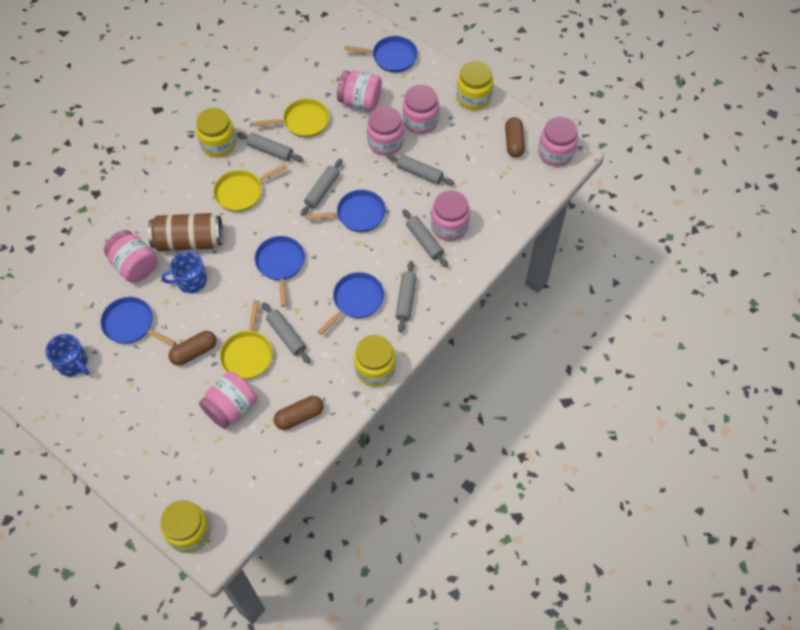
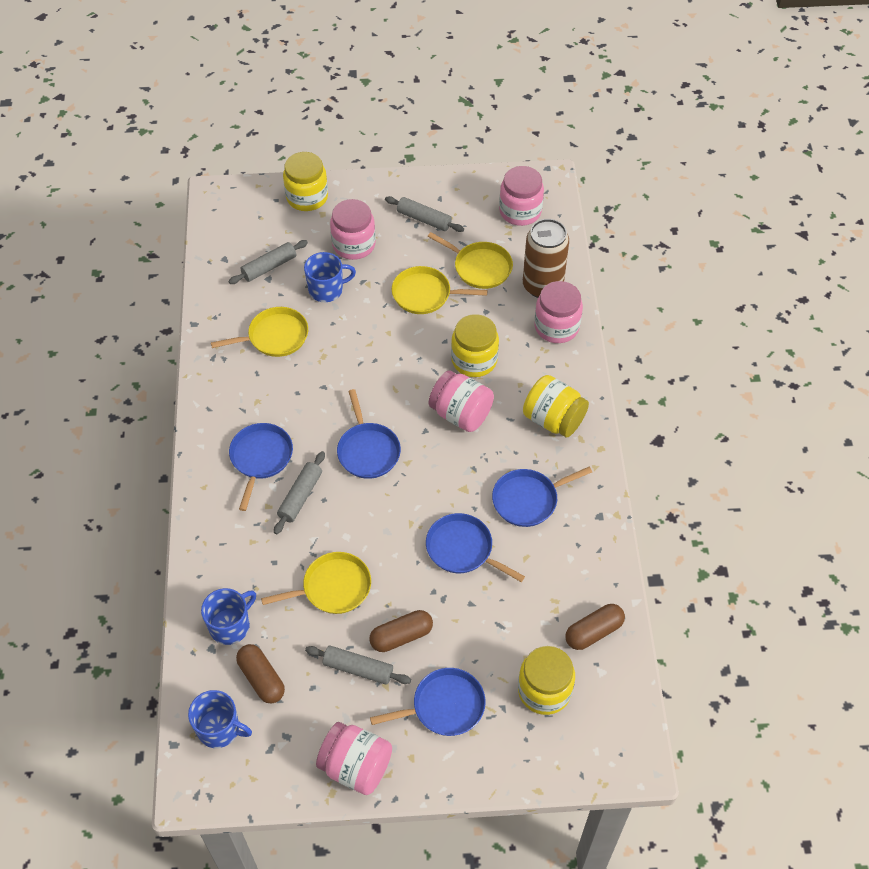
blue mug: 2 -> 3
grey rolling pin: 6 -> 4
pink jar: 7 -> 5
yellow pan: 3 -> 4

